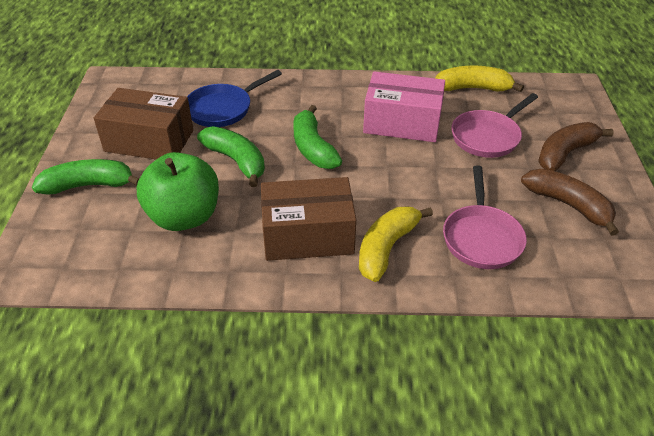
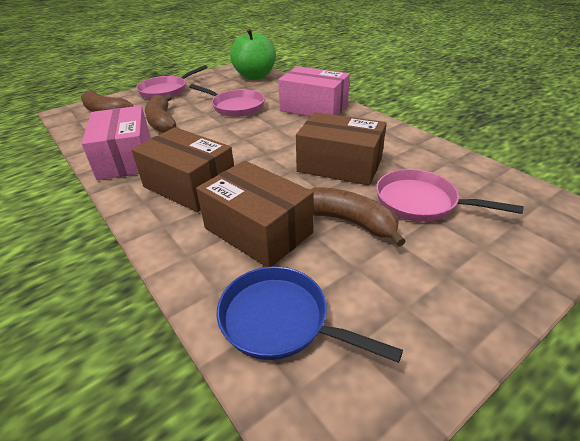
brown banana: 2 -> 3
brown box: 2 -> 3
green banana: 3 -> 0
pink box: 1 -> 2
pink pan: 2 -> 3
yellow banana: 2 -> 0

